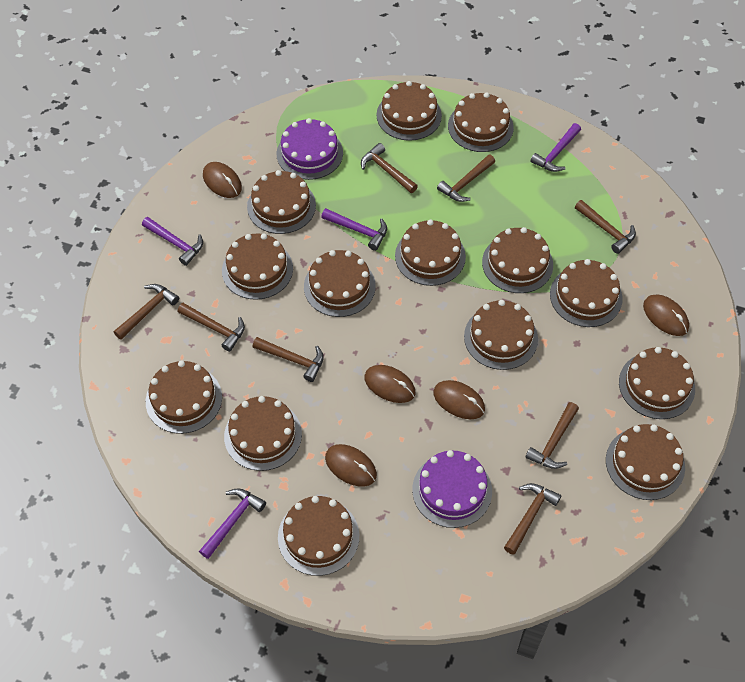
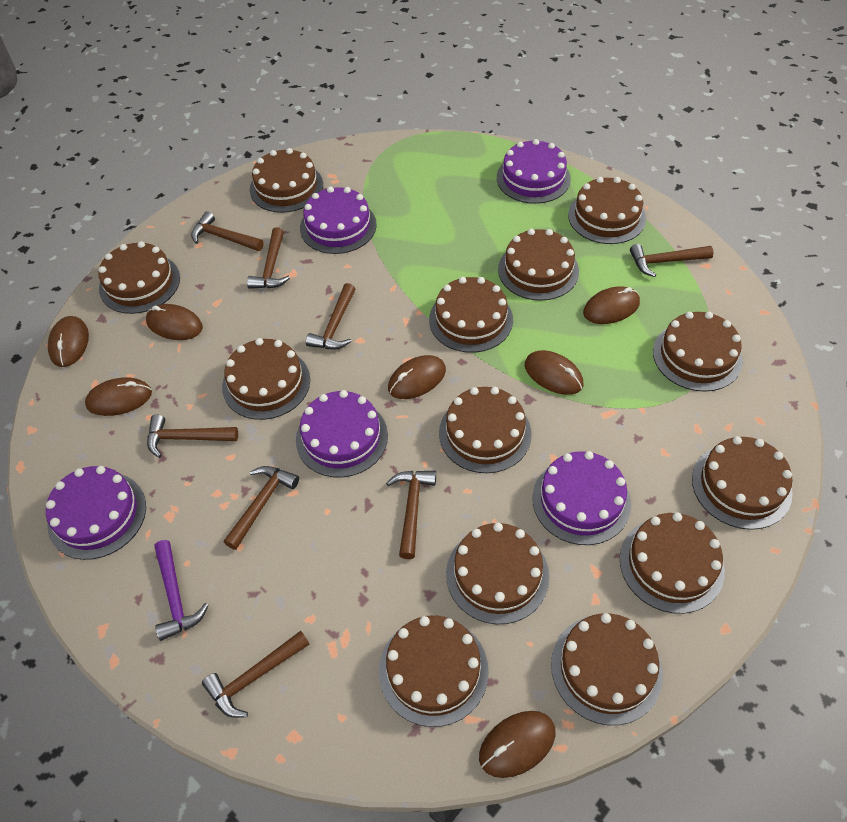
brown cake: 14 -> 13
brown mouse: 5 -> 7
purple cake: 2 -> 5
purple hammer: 4 -> 1

